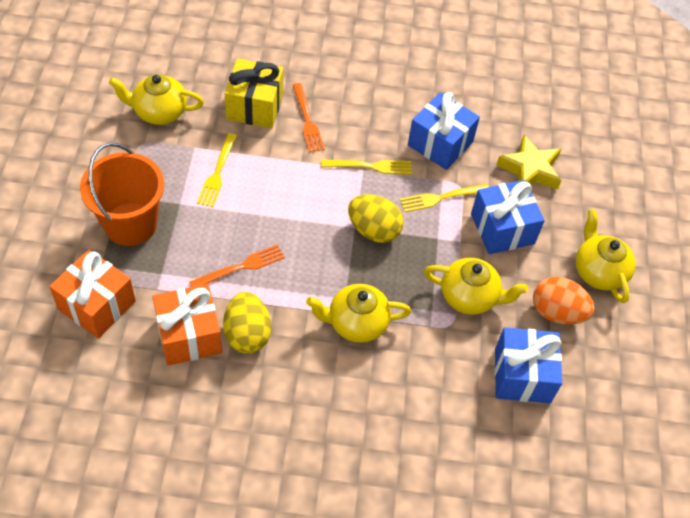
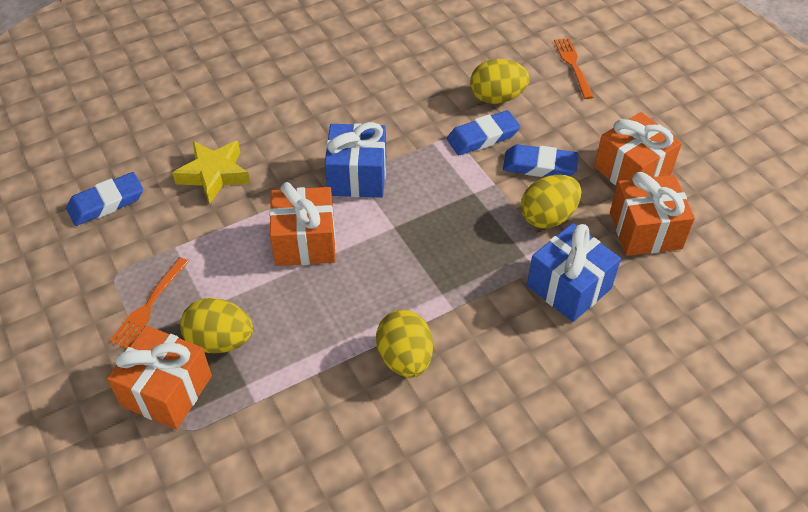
blue eraser: 0 -> 3
blue gift: 3 -> 2
orange bucket: 1 -> 0
orange egg: 1 -> 0
orange gift: 2 -> 4
yellow egg: 2 -> 4
yellow fork: 3 -> 0
yellow gift: 1 -> 0
yellow teapot: 4 -> 0

